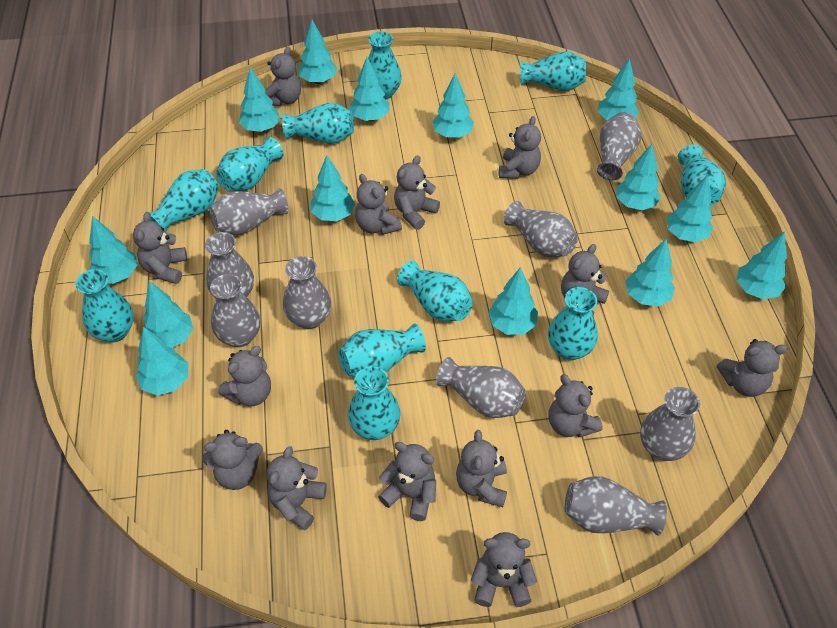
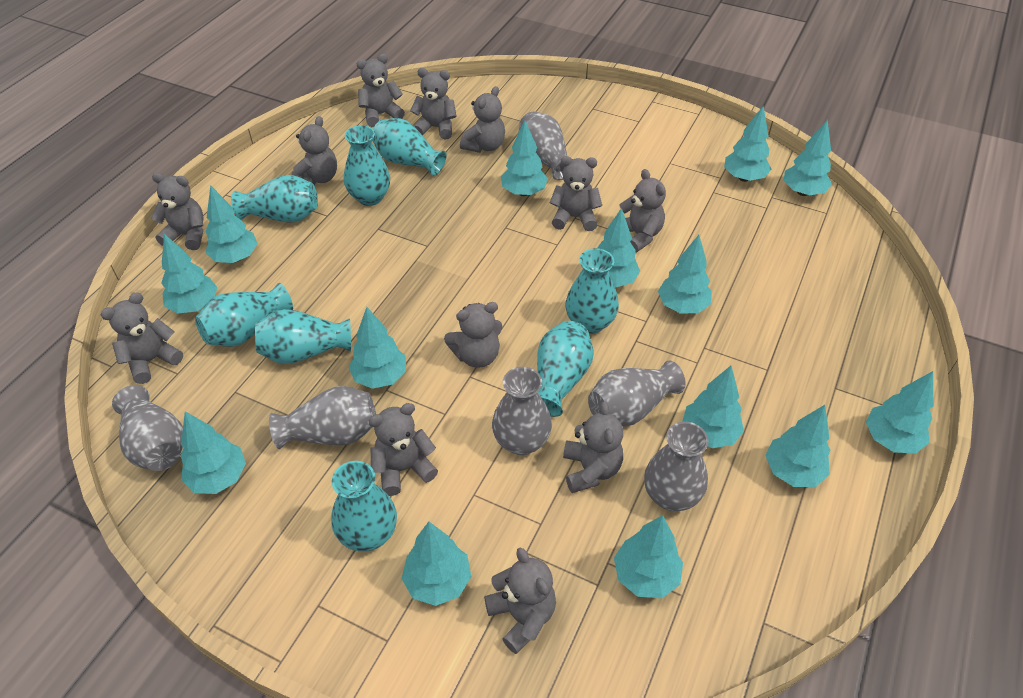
grey teddy bear: 14 -> 12
grey vase: 9 -> 6
turquoise vase: 11 -> 8

